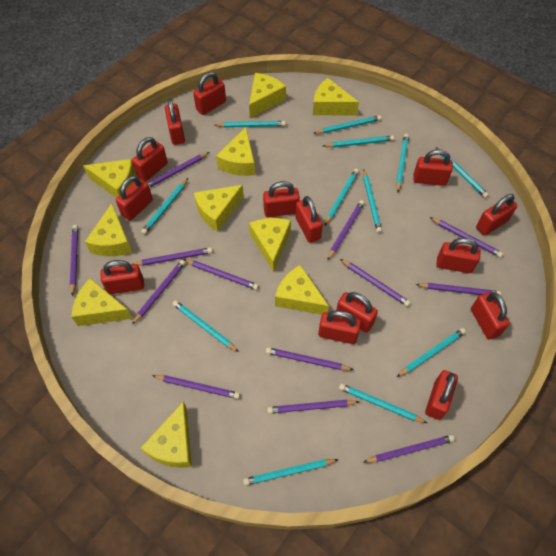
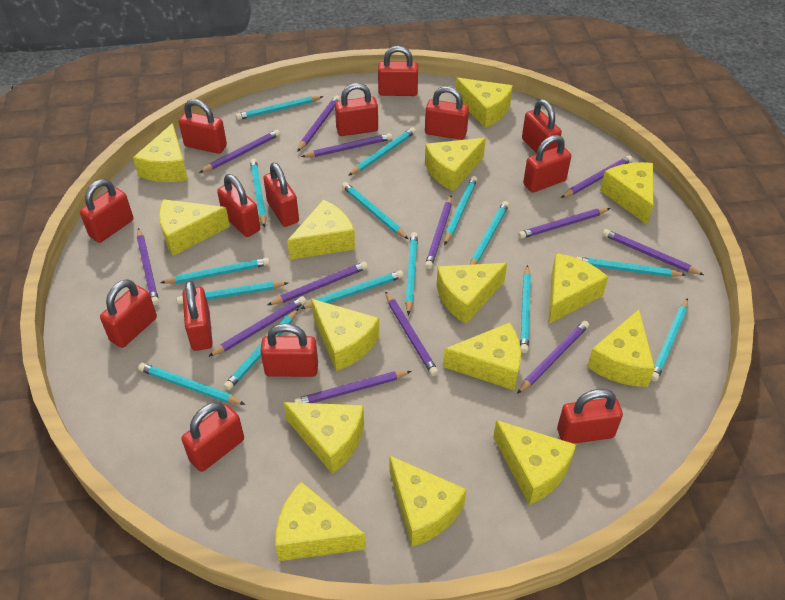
turquoise pencil: 12 -> 15
yellow cheese: 10 -> 15

